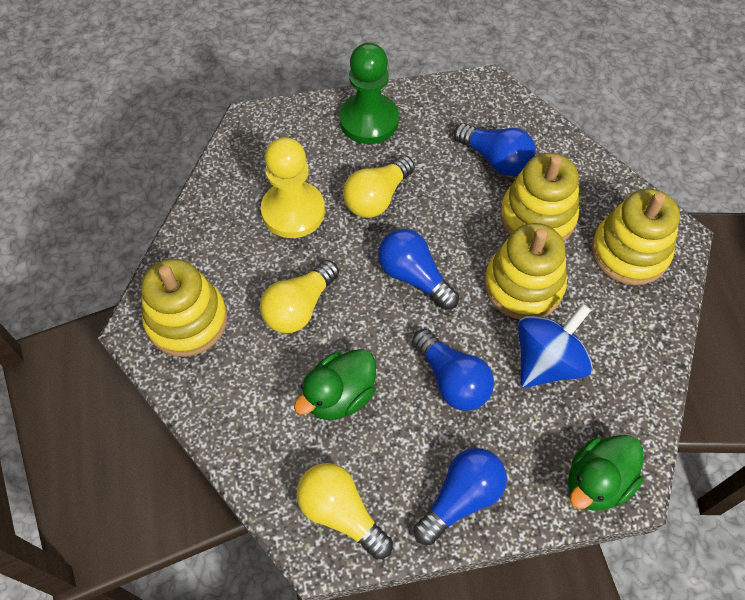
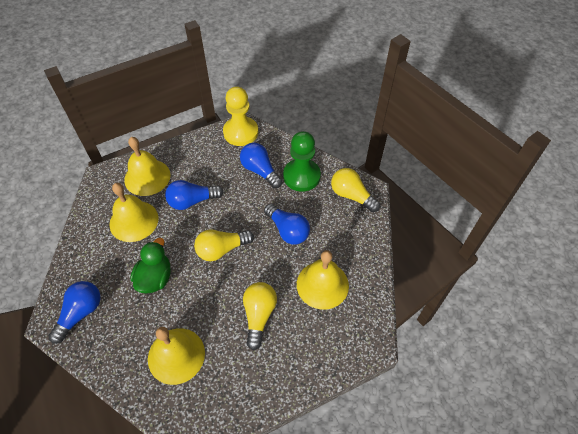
blue spinning top: 1 -> 0
green duck: 2 -> 1
yellow bell: 0 -> 4
yellow stacking toy: 4 -> 0

